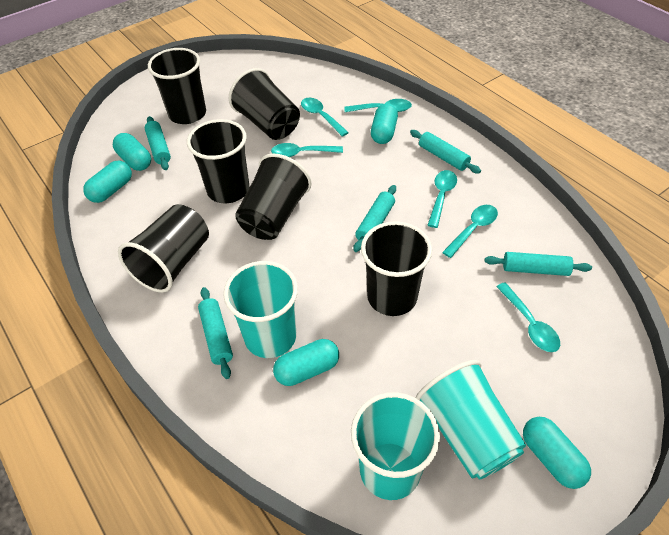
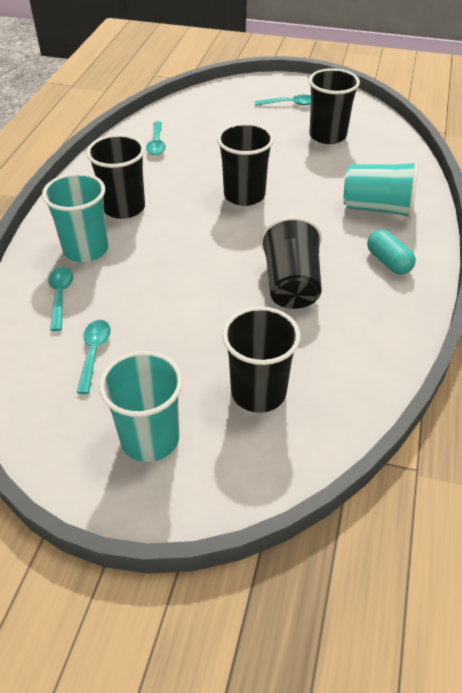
black cup: 6 -> 5
turquoise capsule: 5 -> 1
turquoise rolling pin: 5 -> 0
turquoise spoon: 6 -> 4

